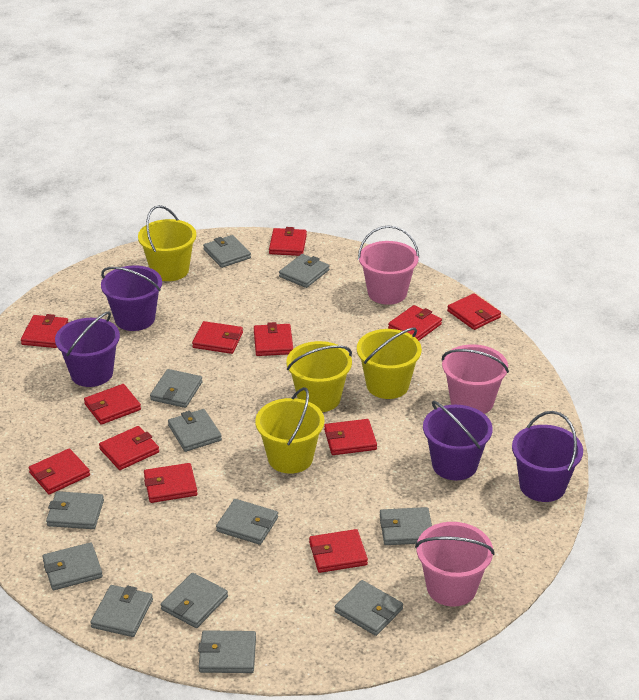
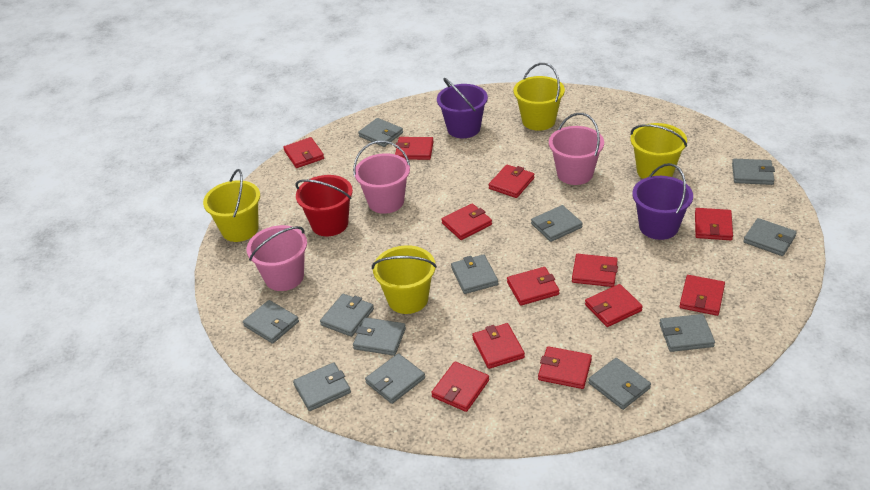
purple bucket: 4 -> 2
red bucket: 0 -> 1

